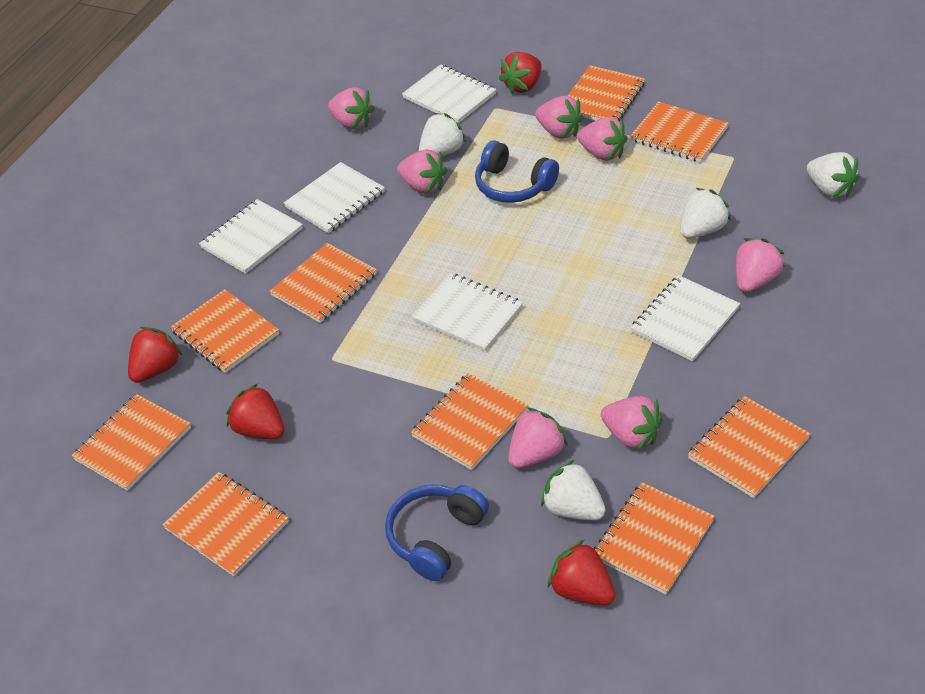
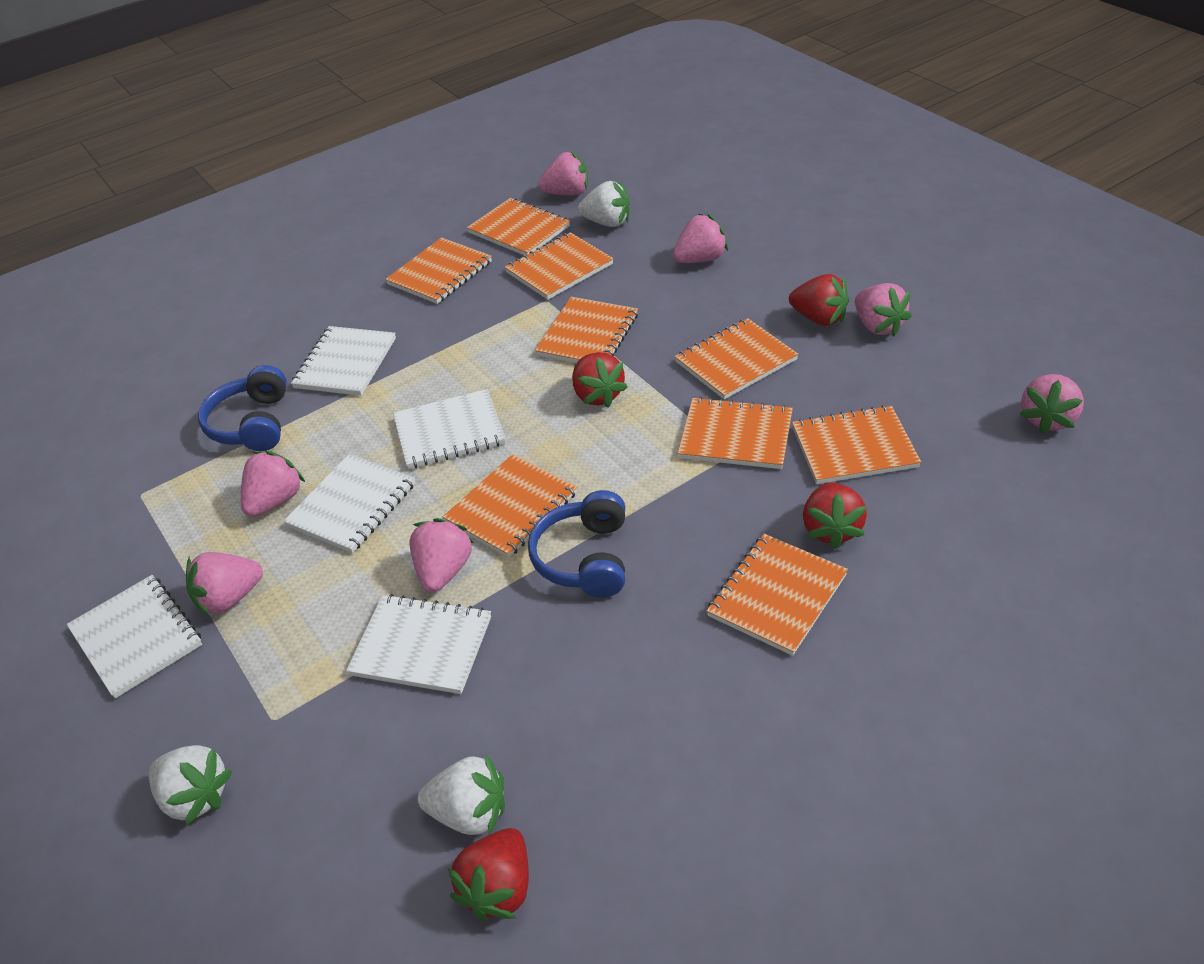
white strawberry: 4 -> 3

